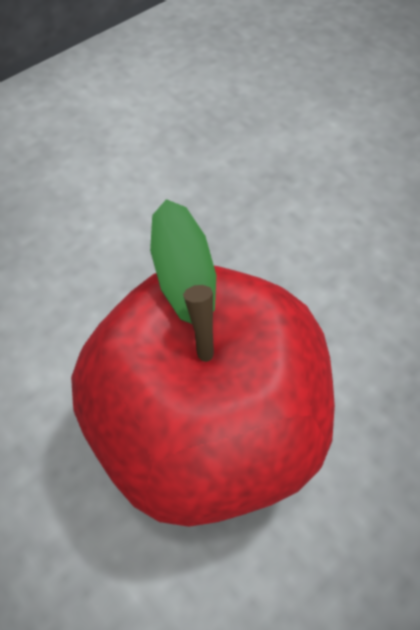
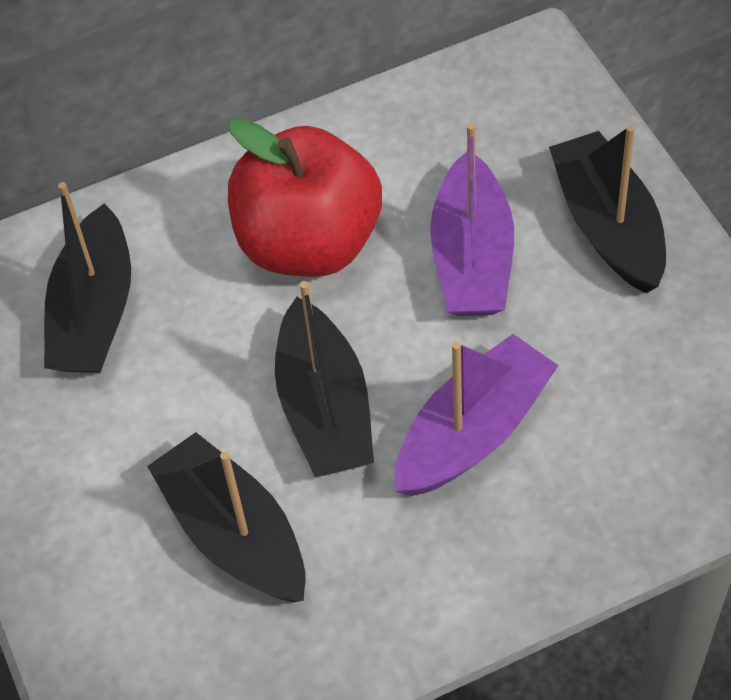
black boat: 0 -> 4
purple boat: 0 -> 2

